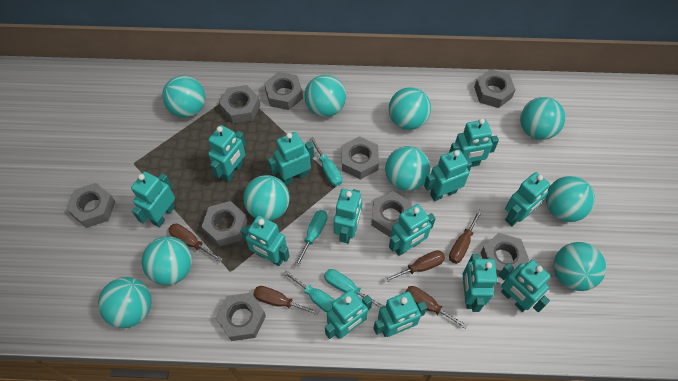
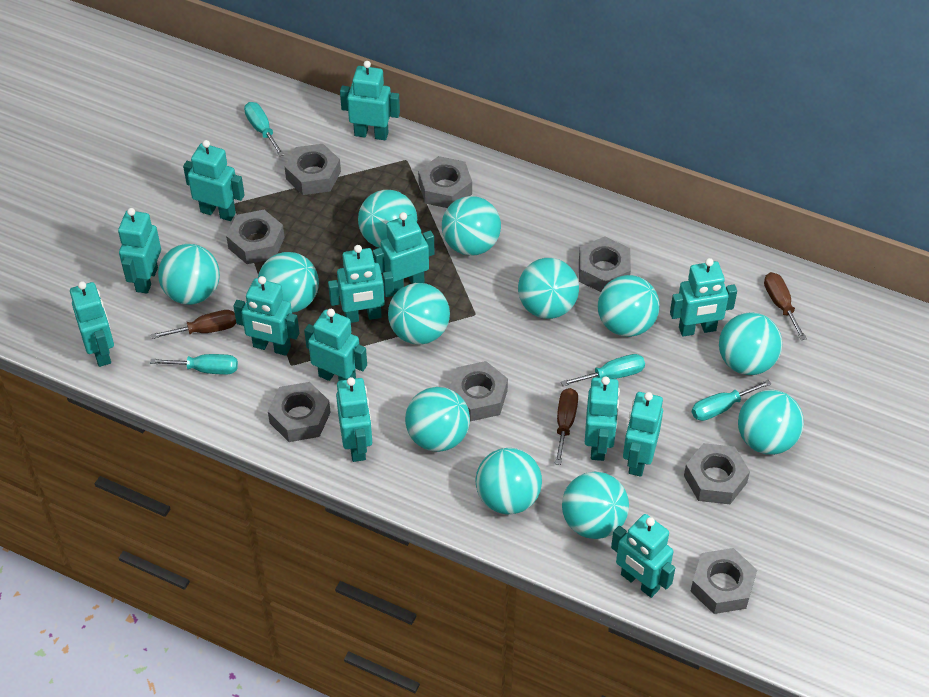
brown screwdriver: 5 -> 3
grey nut: 9 -> 8
turquoise ball: 10 -> 12

